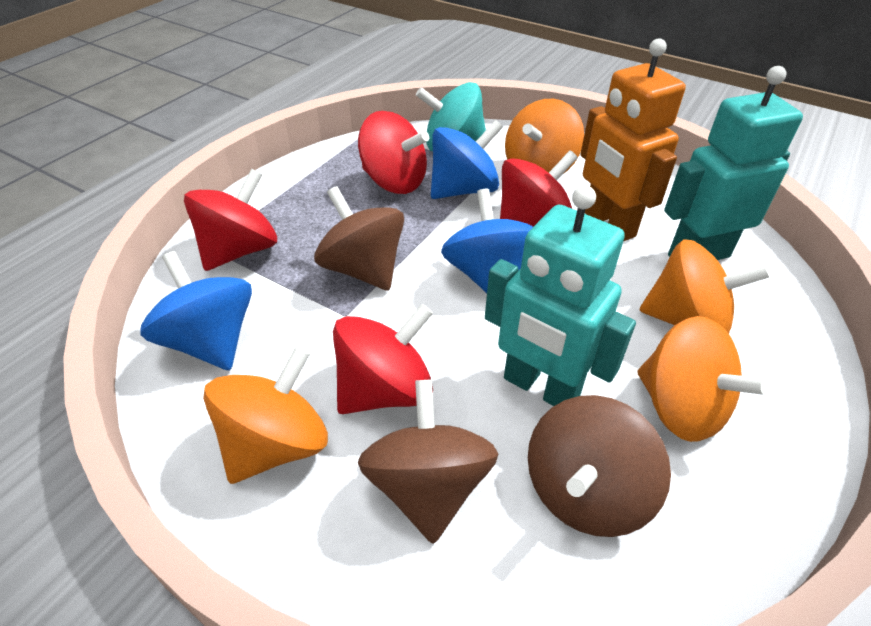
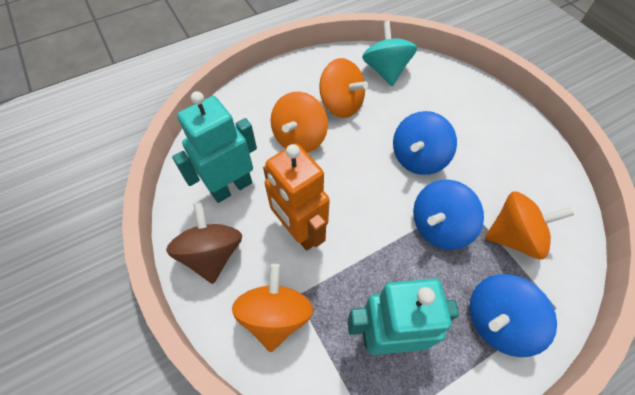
brown spinning top: 3 -> 1
red spinning top: 4 -> 0

